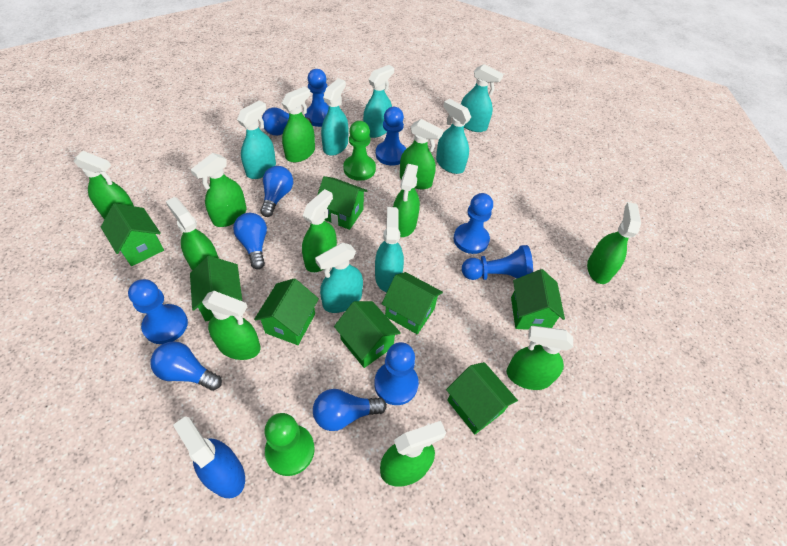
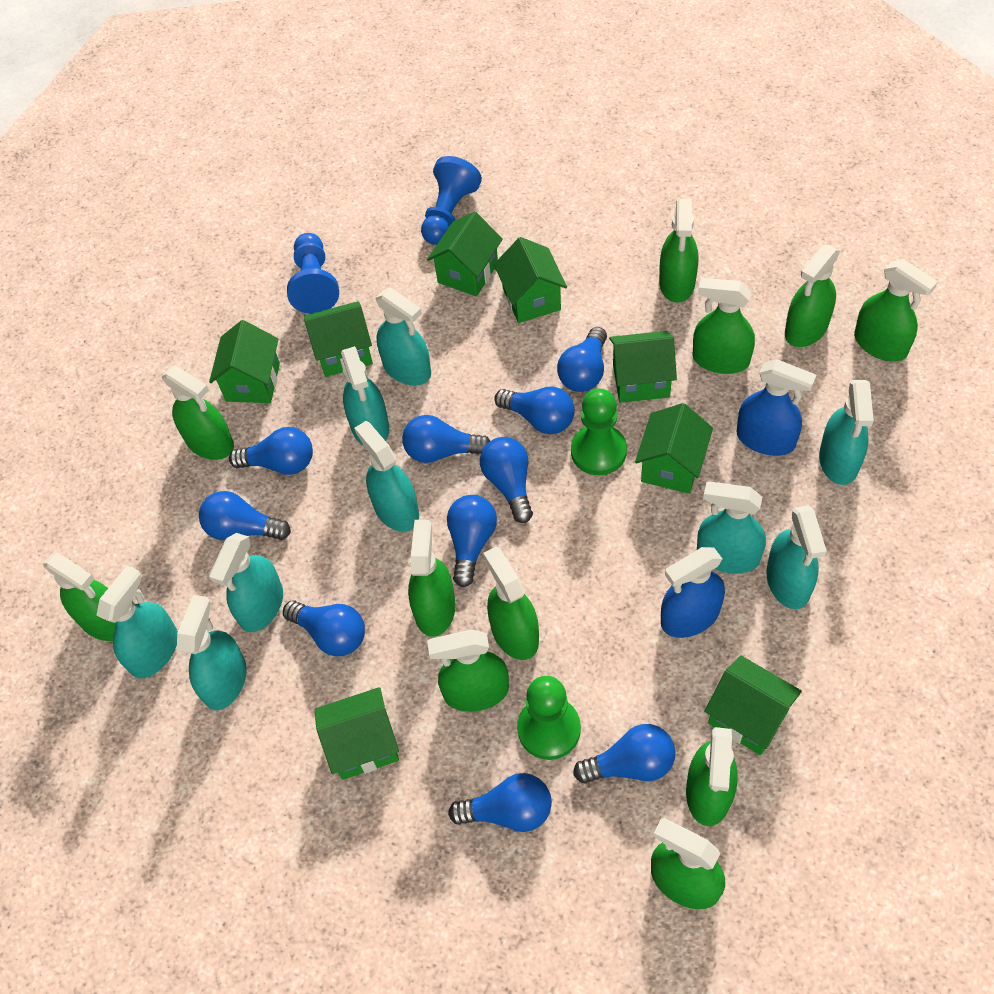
blue light bulb: 5 -> 10
blue pawn: 6 -> 2
blue spray bottle: 1 -> 2
turquoise spray bottle: 7 -> 9

